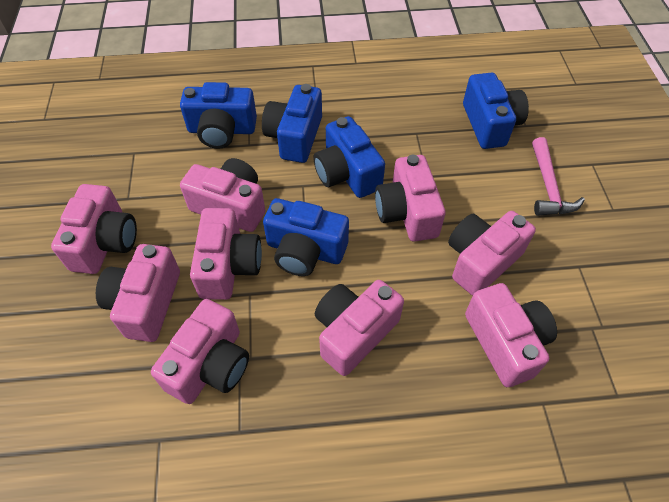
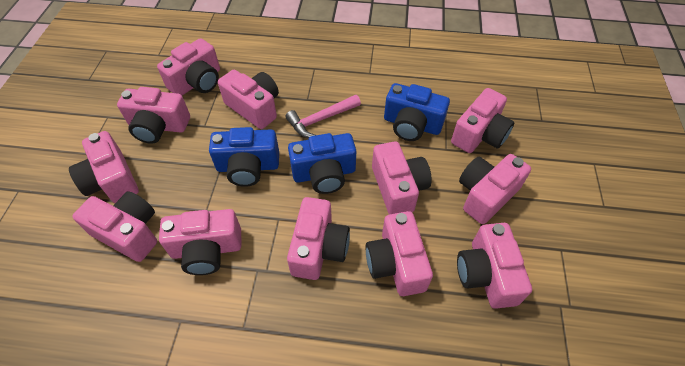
blue camera: 5 -> 3
pink camera: 9 -> 12

